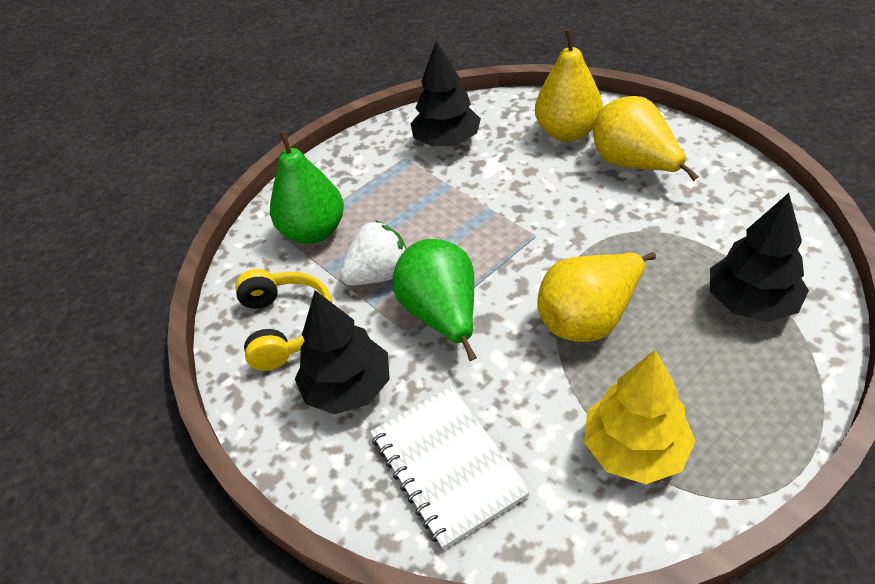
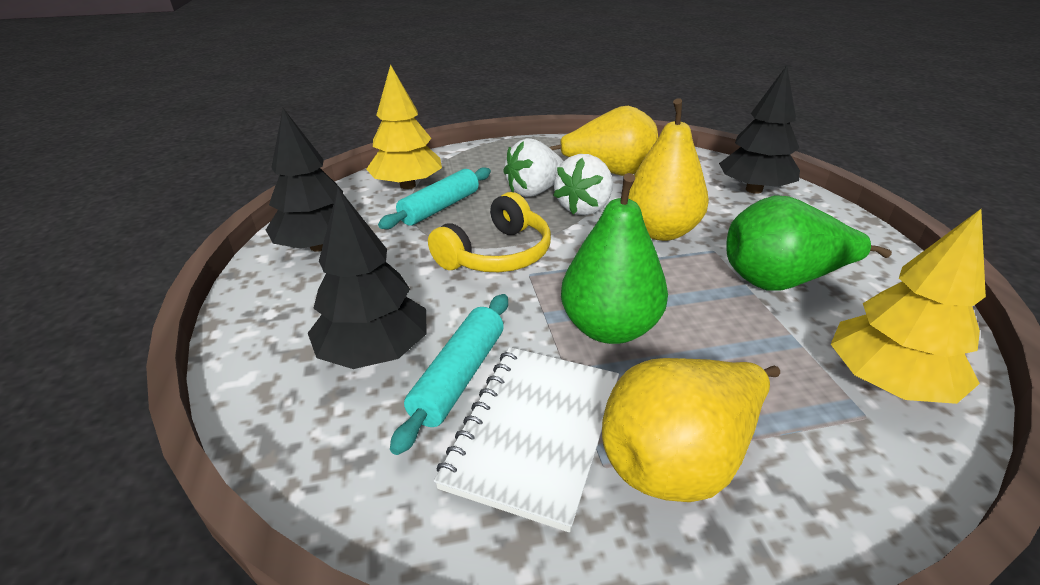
turquoise rolling pin: 0 -> 2
white strawberry: 1 -> 2
yellow tree: 1 -> 2

